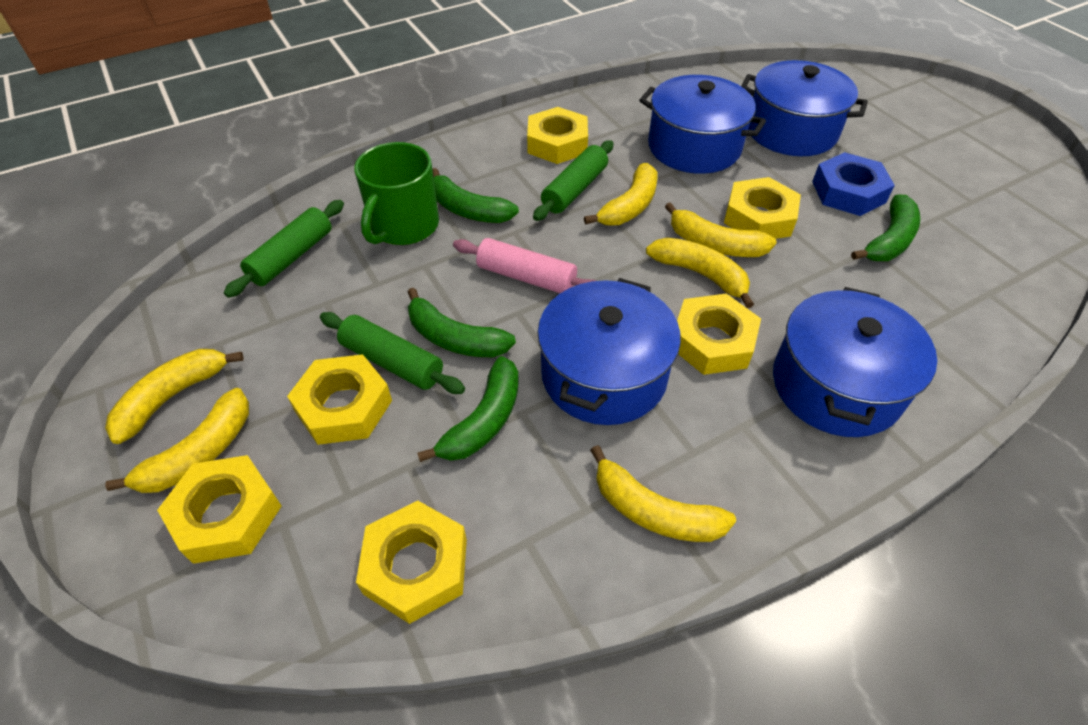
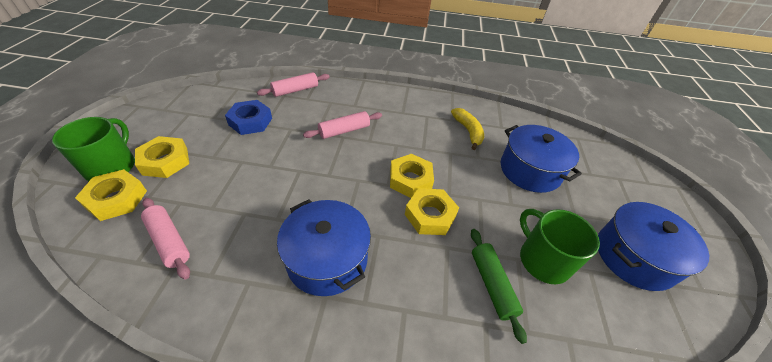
blue pot: 4 -> 3
green banana: 4 -> 0
green mug: 1 -> 2
green rolling pin: 3 -> 1
pink rolling pin: 1 -> 3
yellow banana: 6 -> 1
yellow nut: 6 -> 4

